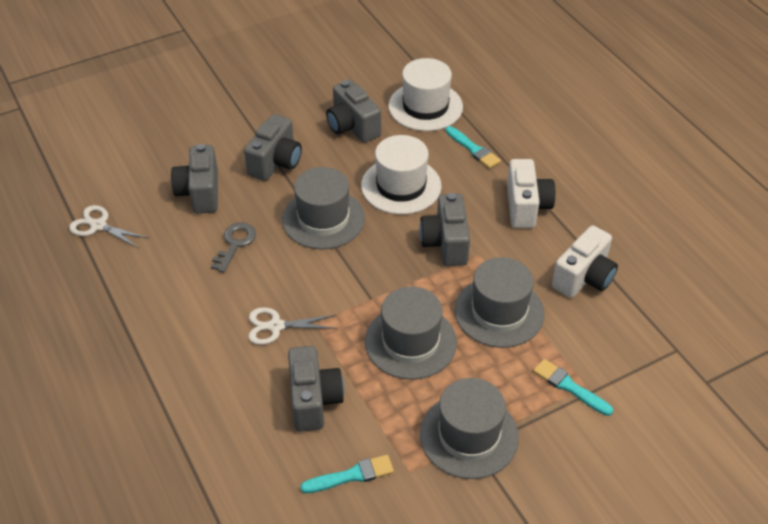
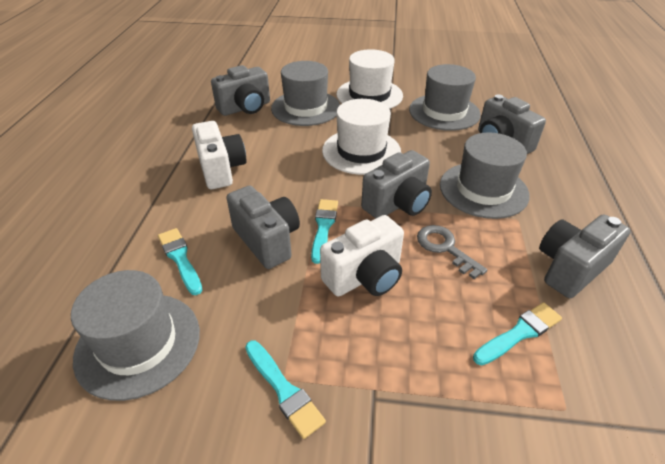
turquoise brush: 3 -> 4
white scissors: 2 -> 0

